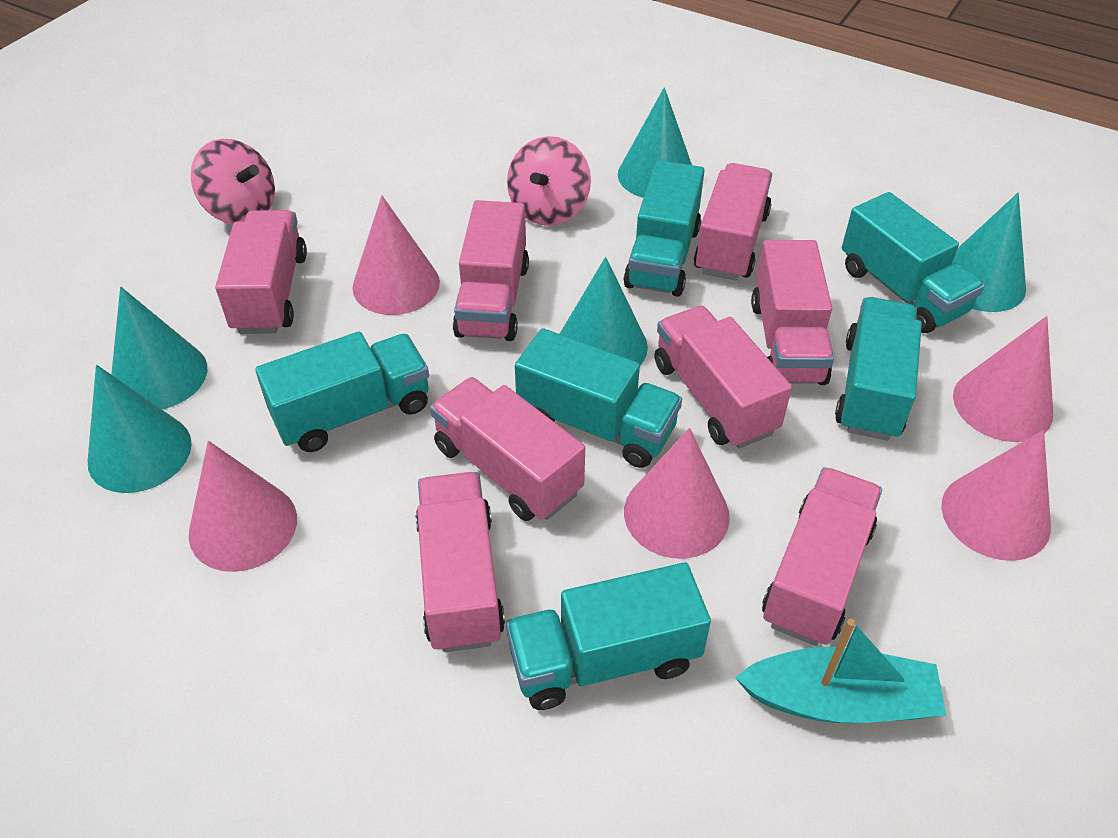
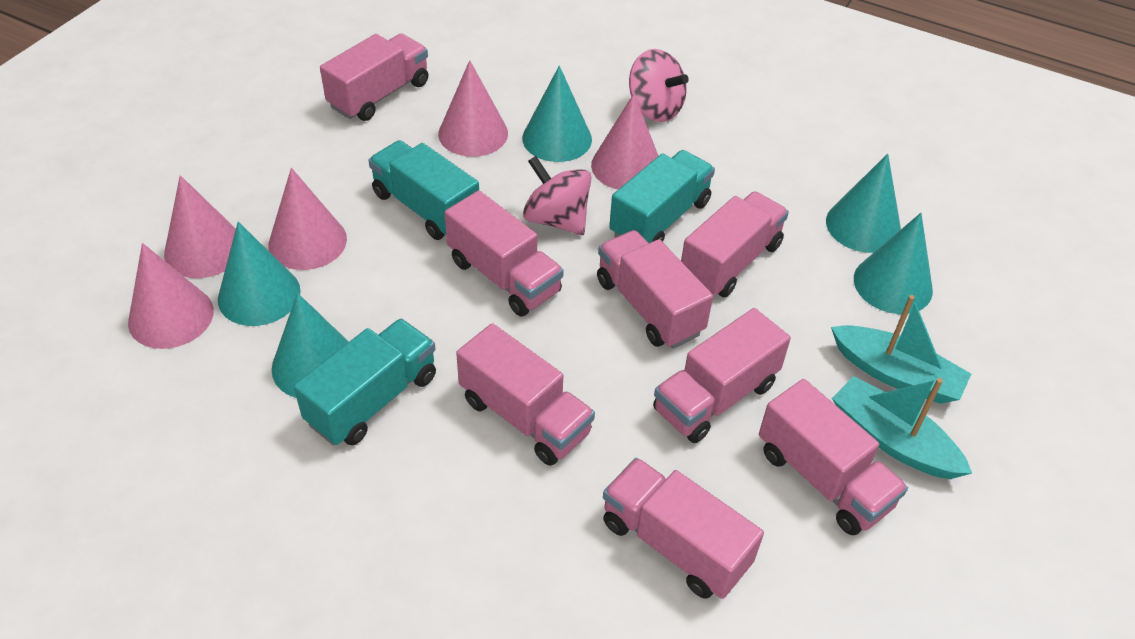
turquoise boat: 1 -> 2
turquoise truck: 6 -> 3

